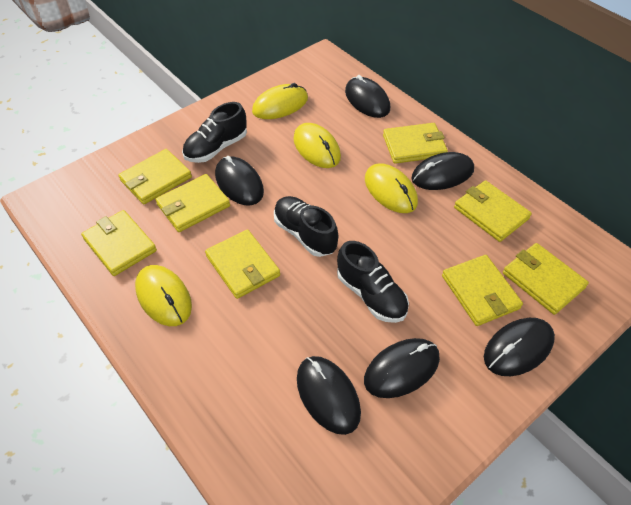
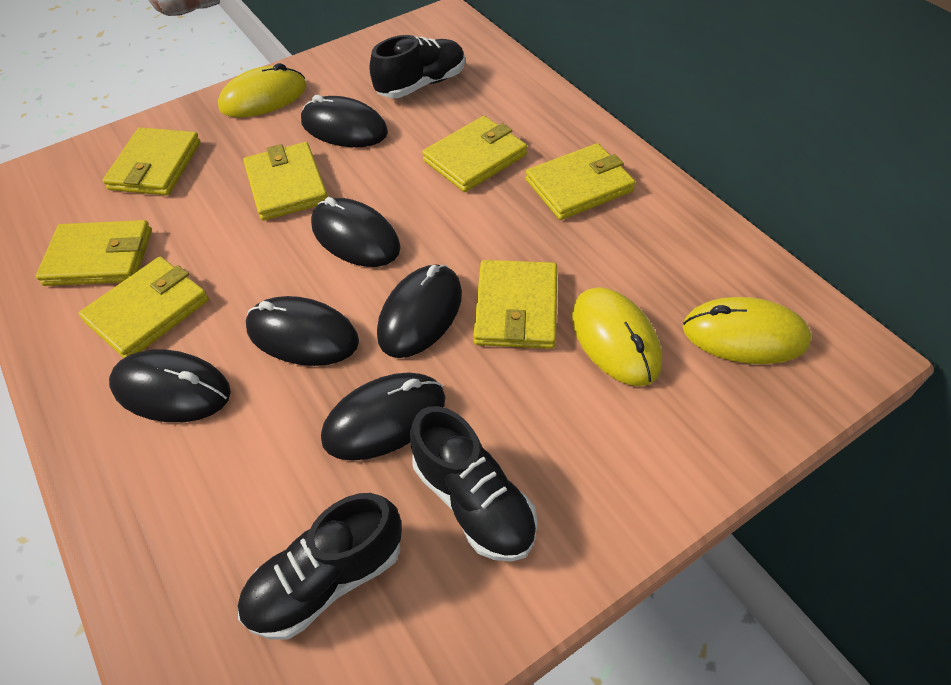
yellow mouse: 4 -> 3
yellow wallet: 8 -> 7

